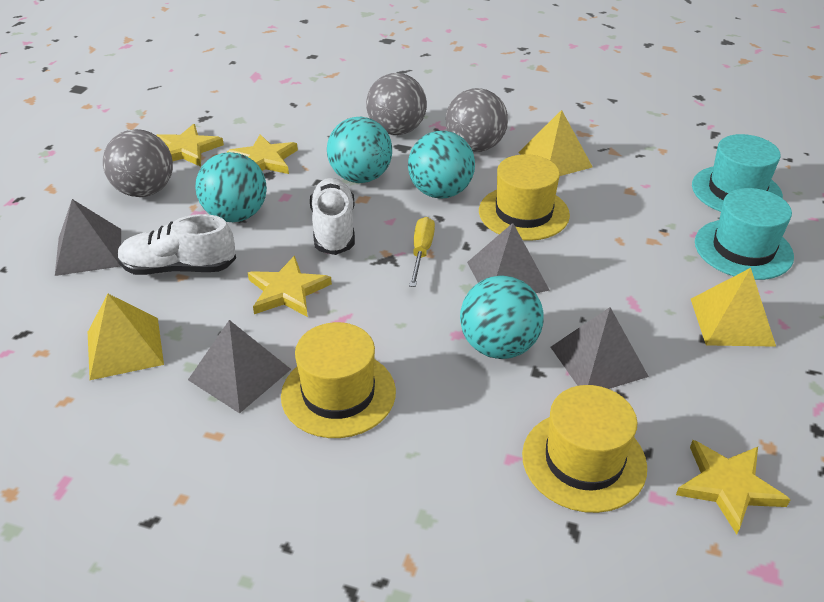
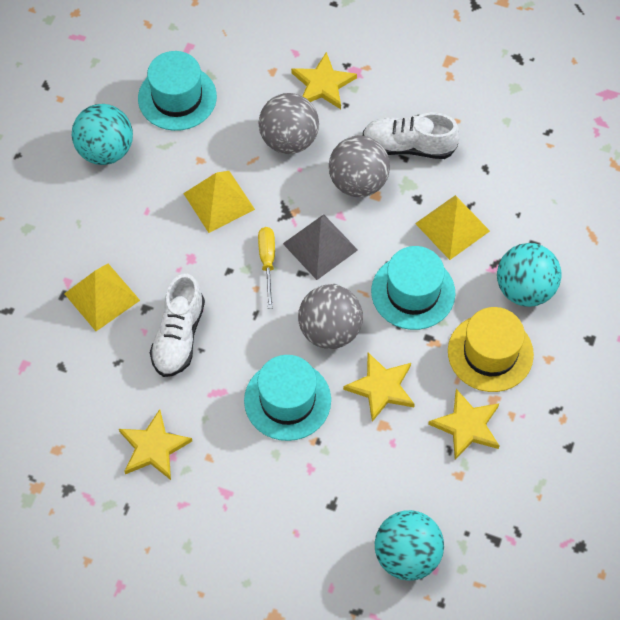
grey pyramid: 4 -> 1
turquoise ball: 4 -> 3
turquoise hat: 2 -> 3
yellow hat: 3 -> 1

